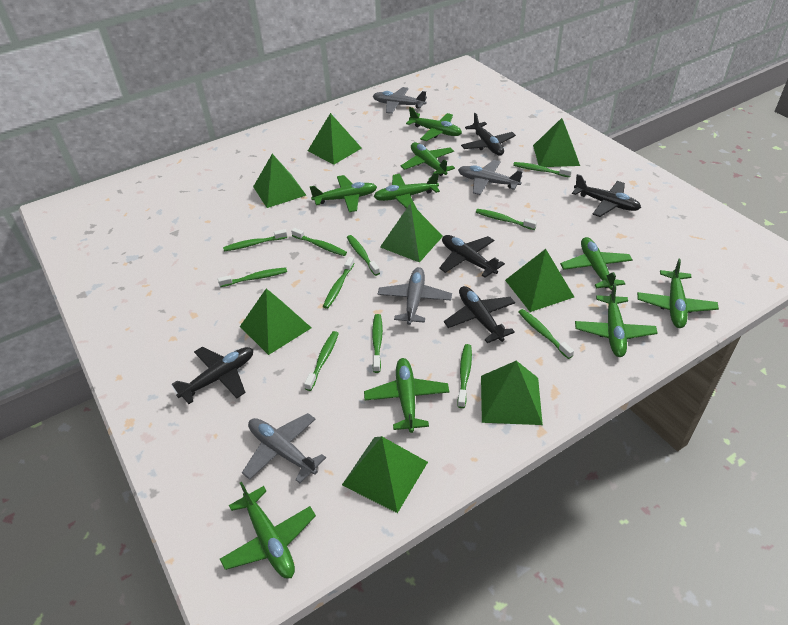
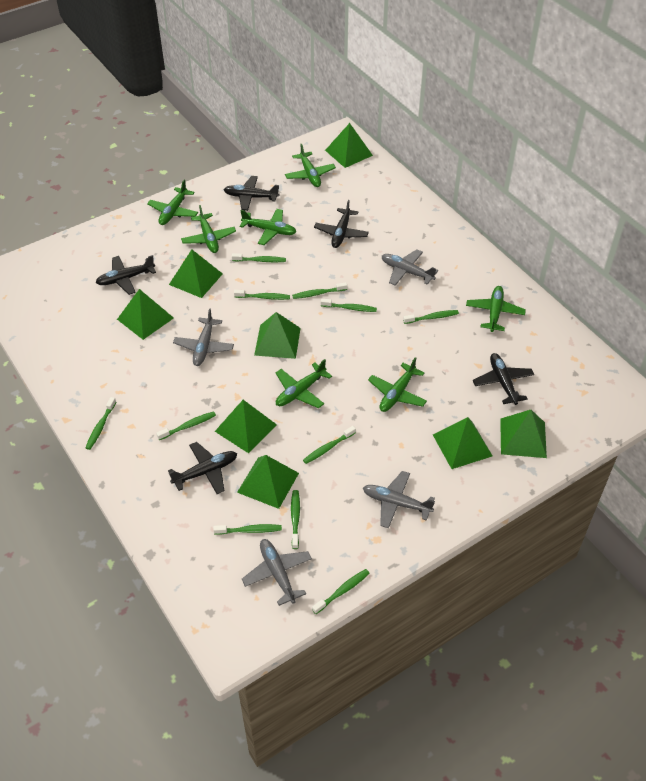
green plane: 9 -> 7

